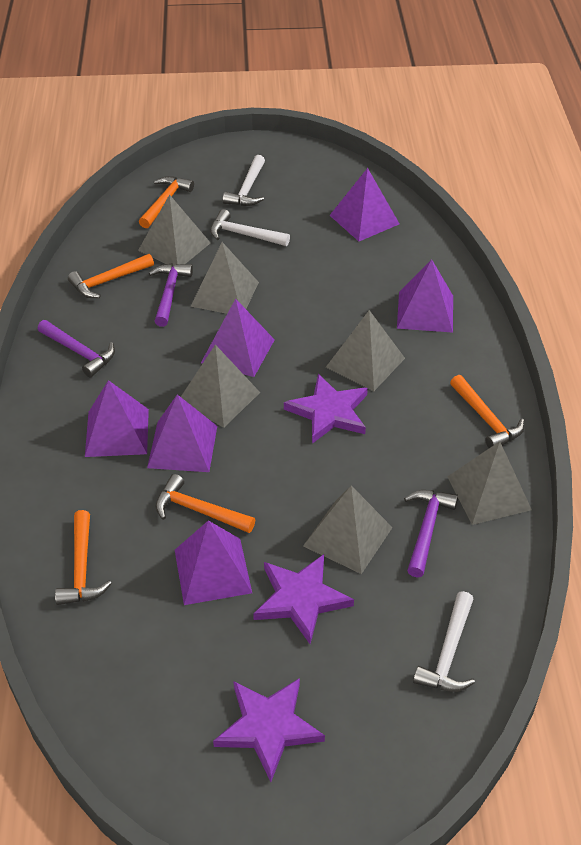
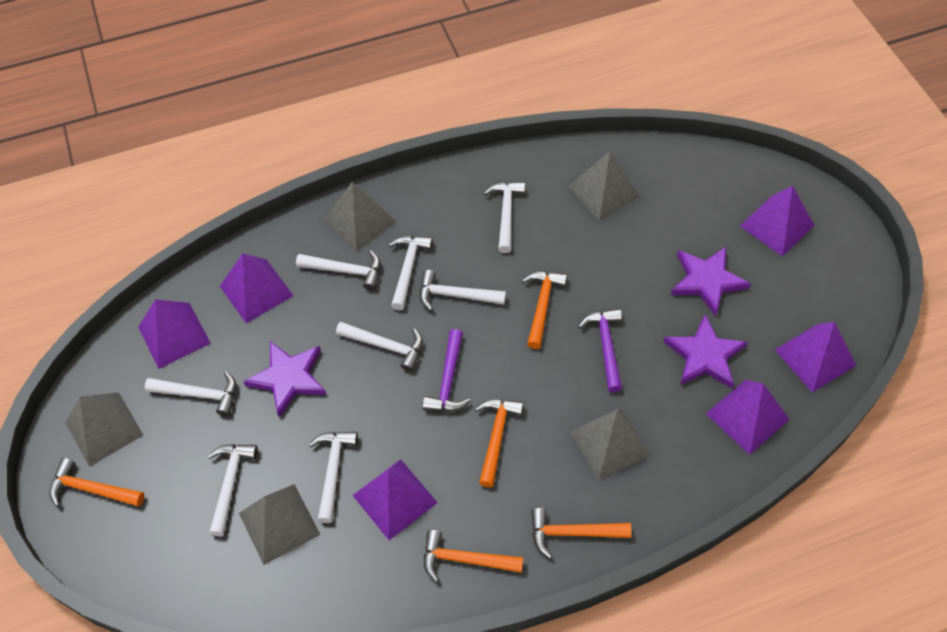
grey pyramid: 6 -> 5
purple hammer: 3 -> 2
white hammer: 3 -> 8

